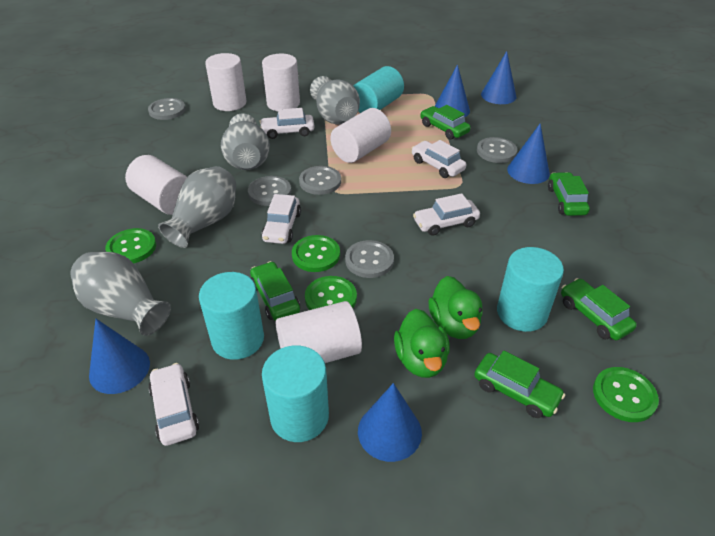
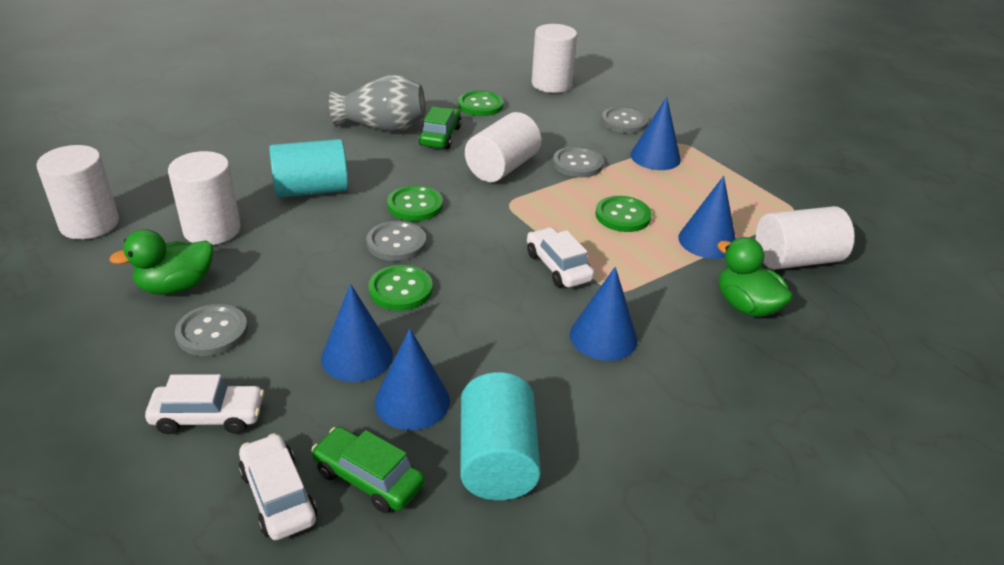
green car: 5 -> 2
grey button: 5 -> 4
grey vase: 4 -> 1
turquoise cylinder: 4 -> 2
white car: 5 -> 3

